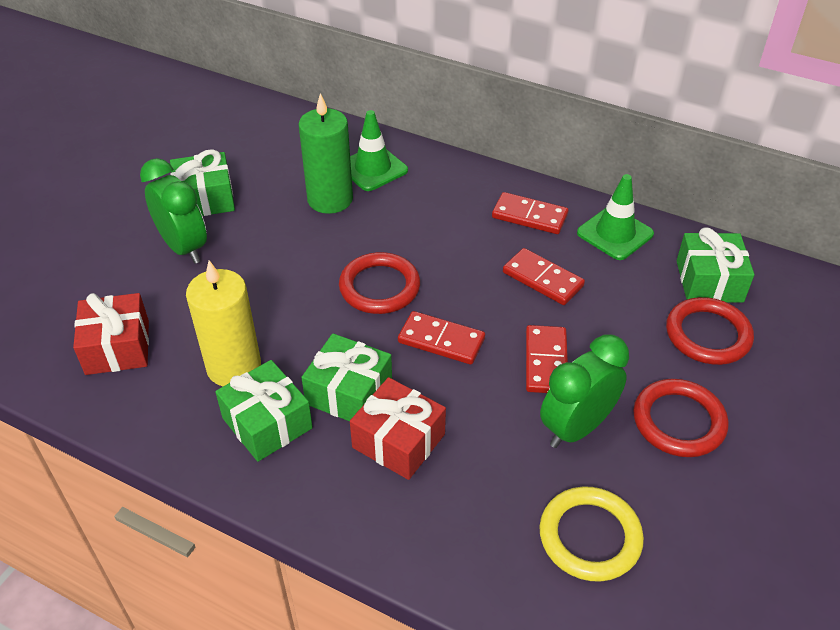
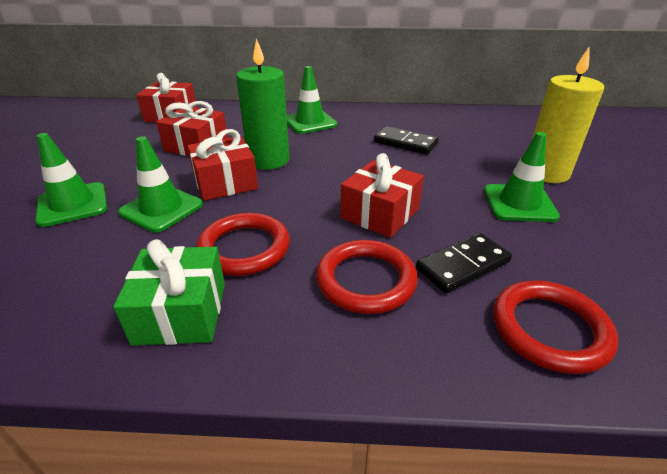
black domino: 0 -> 2
green clock: 2 -> 0
green gift: 4 -> 1
green traffic cone: 2 -> 4
red domino: 4 -> 0
red gift: 2 -> 4
yellow ring: 1 -> 0

